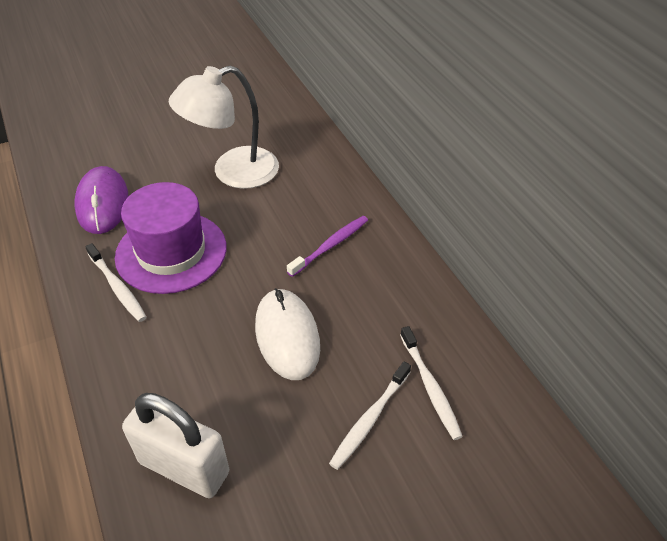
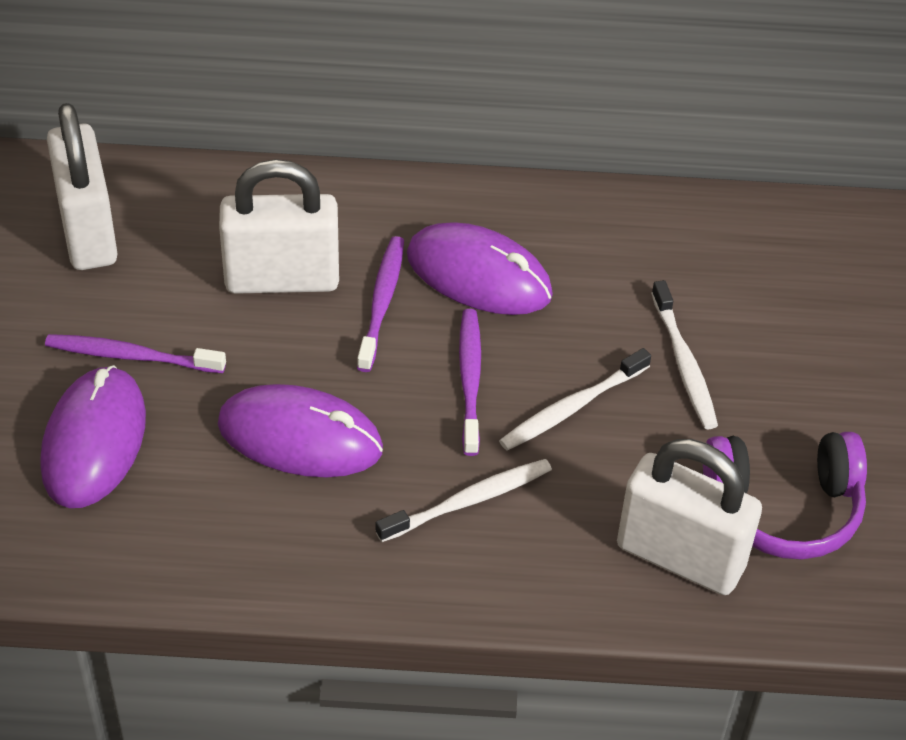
purple hat: 1 -> 0
purple headphones: 0 -> 1
purple mouse: 1 -> 3
purple toothbrush: 1 -> 3
white lamp: 1 -> 0
white mouse: 1 -> 0
white padlock: 1 -> 3

